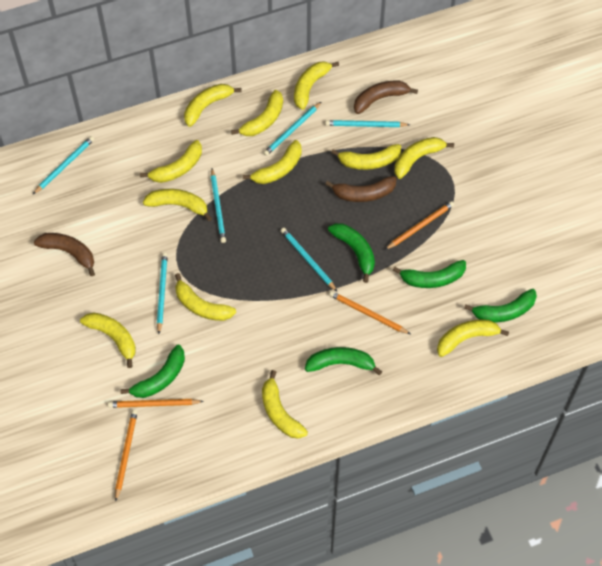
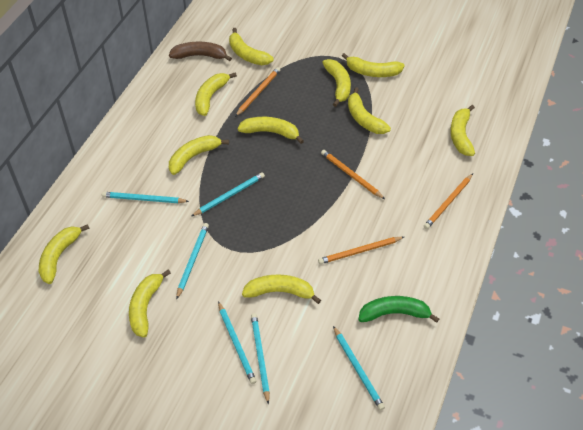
brown banana: 3 -> 1
green banana: 5 -> 1
yellow banana: 12 -> 11

